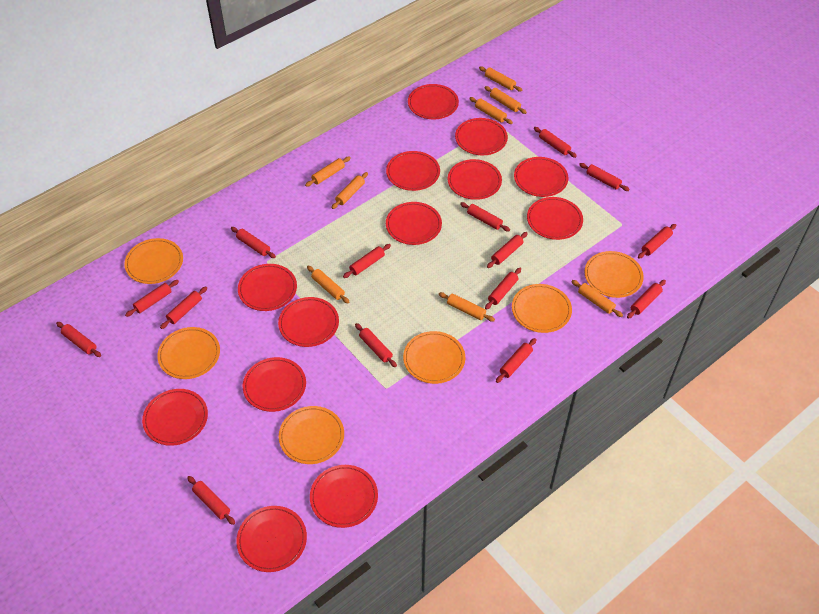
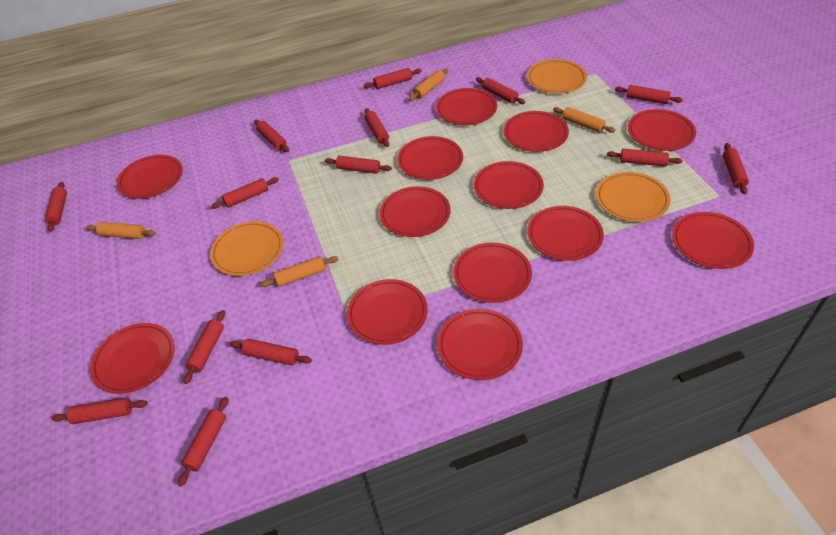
orange plate: 6 -> 3
orange rolling pin: 8 -> 4
red rolling pin: 15 -> 14

